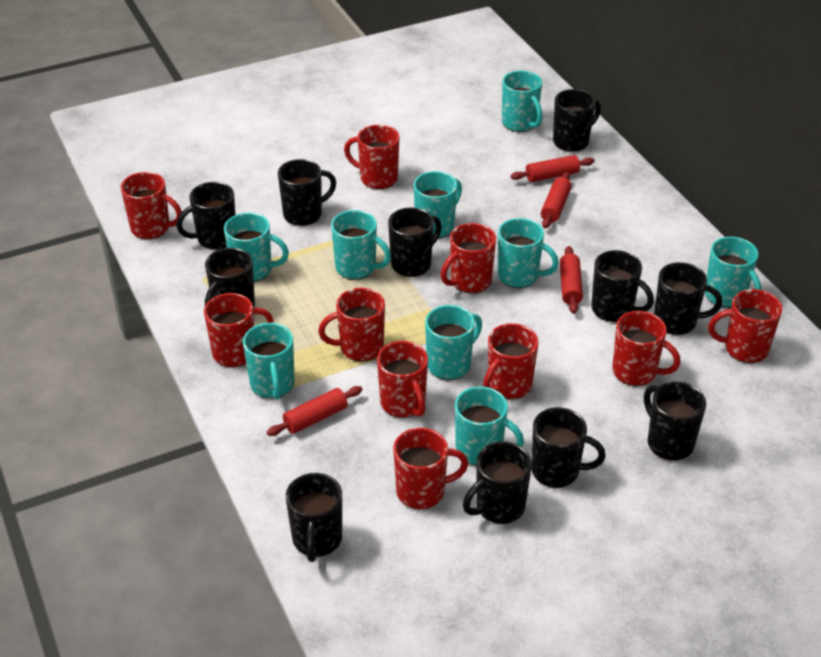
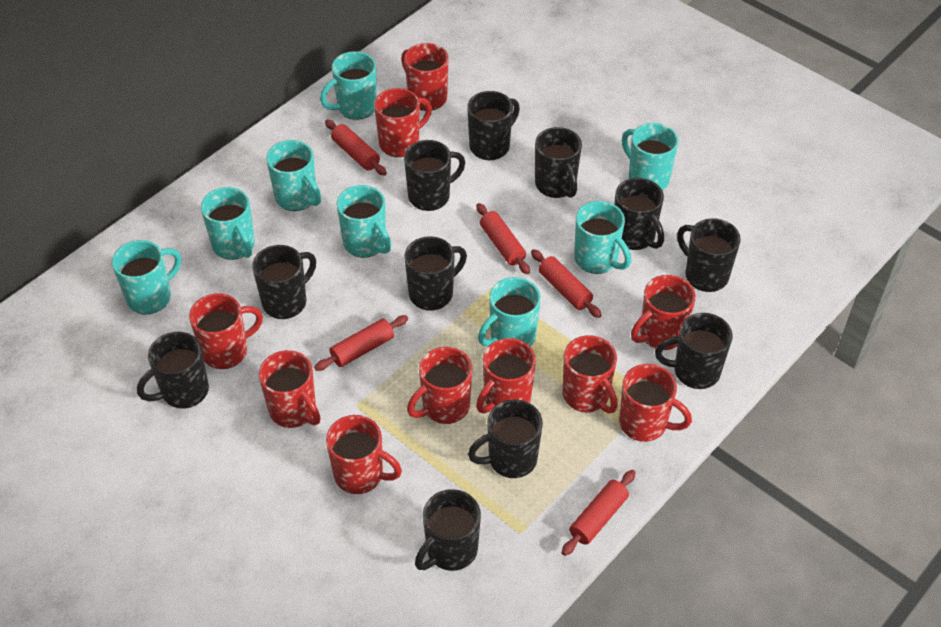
red rolling pin: 4 -> 5
turquoise mug: 9 -> 8

